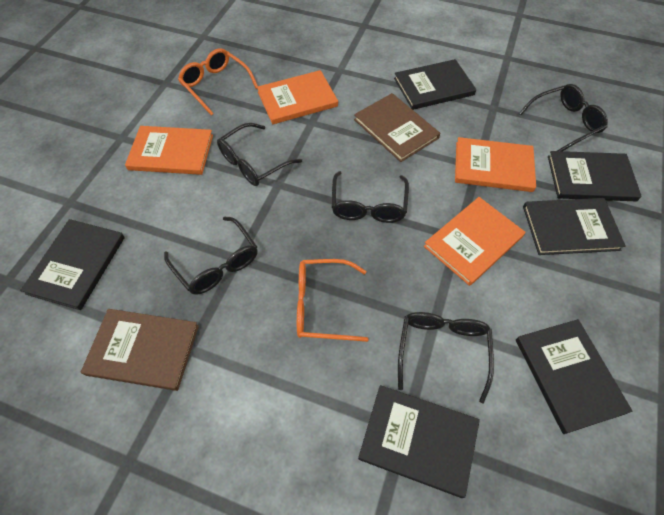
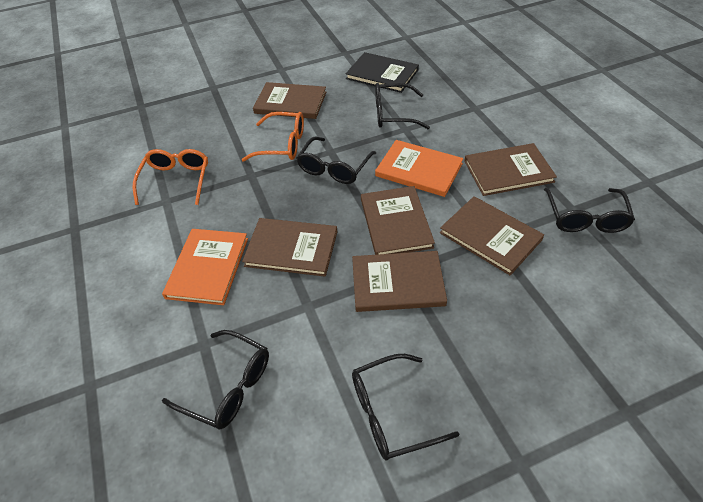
black book: 6 -> 1
brown book: 2 -> 6
orange book: 4 -> 2

